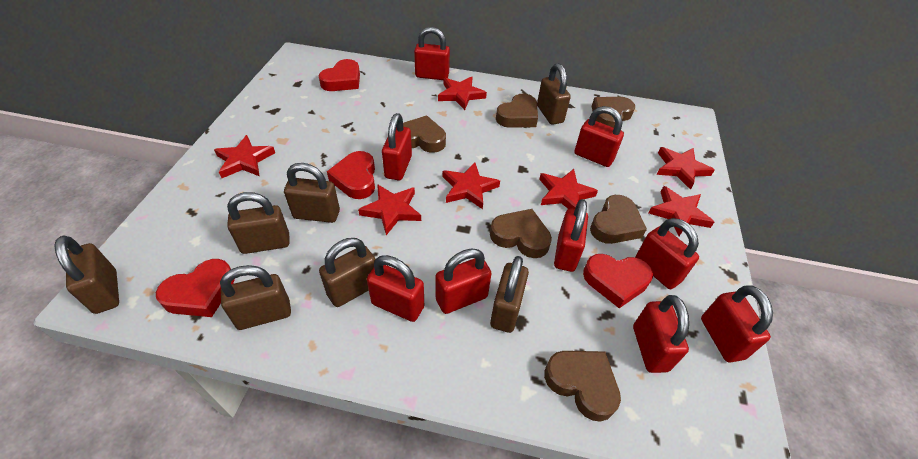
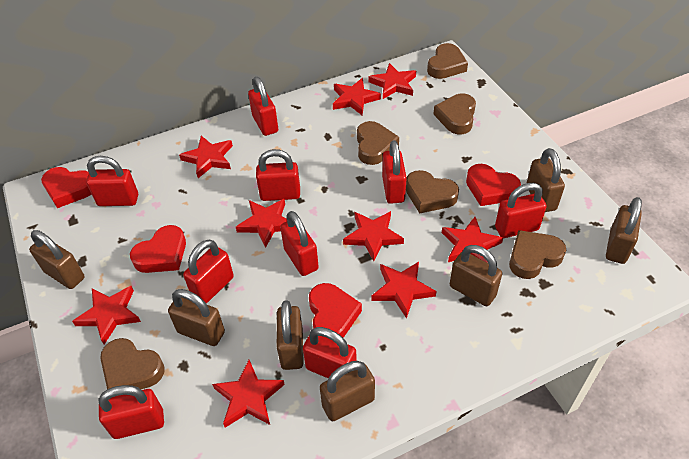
red star: 7 -> 9

